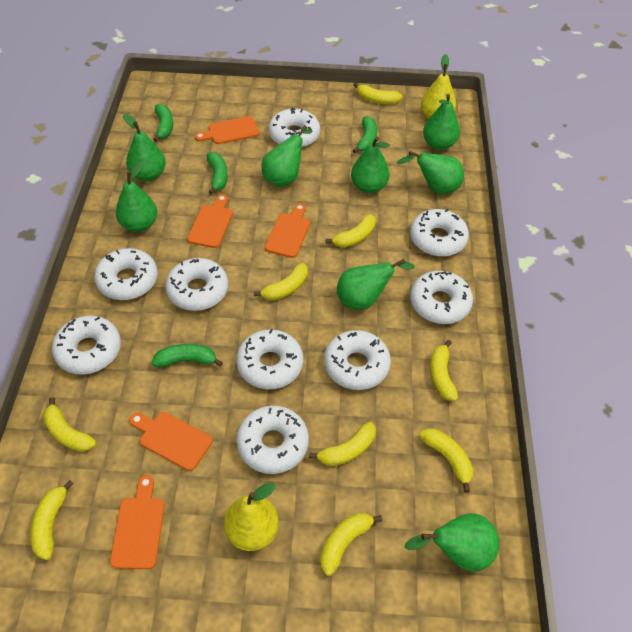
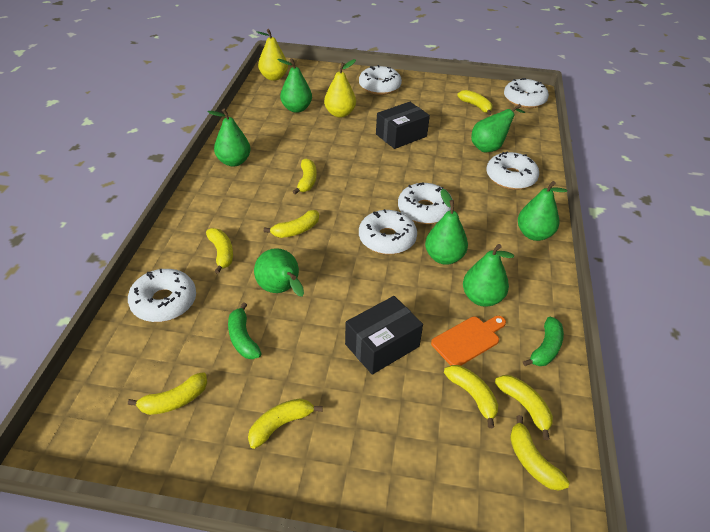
black box: 0 -> 2
green banana: 4 -> 2
green pear: 8 -> 7
orange cutting board: 5 -> 1
white donut: 9 -> 6

